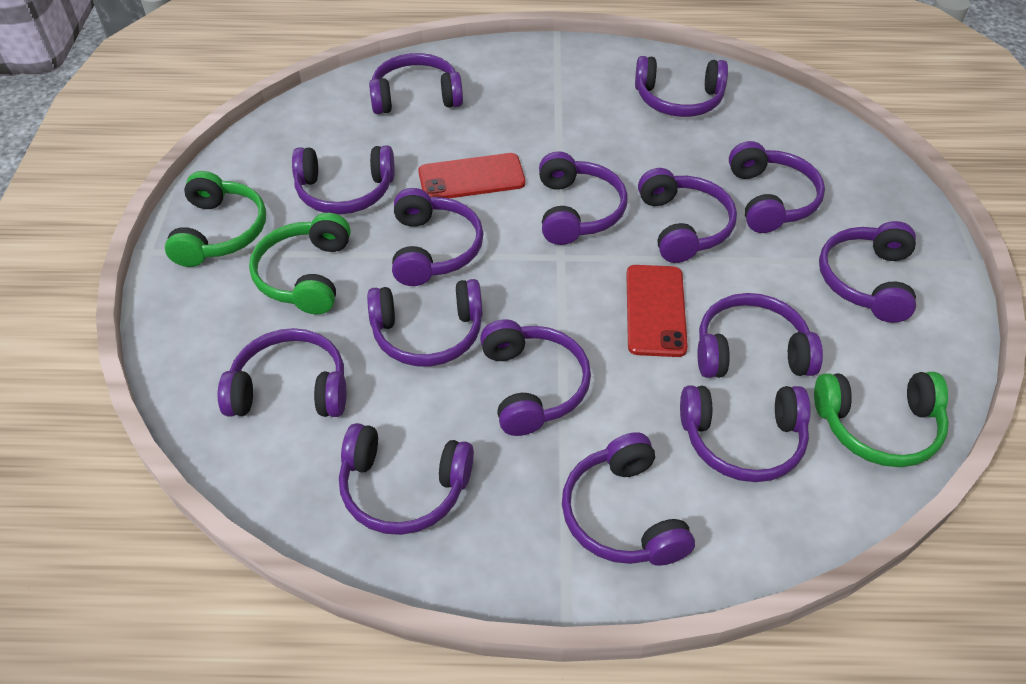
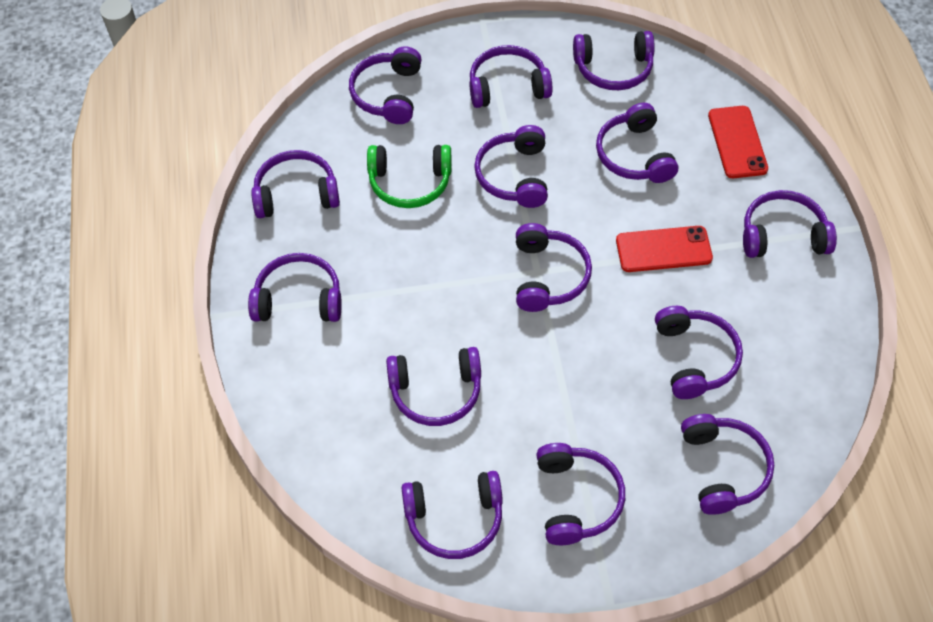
green headphones: 3 -> 1
purple headphones: 15 -> 14

